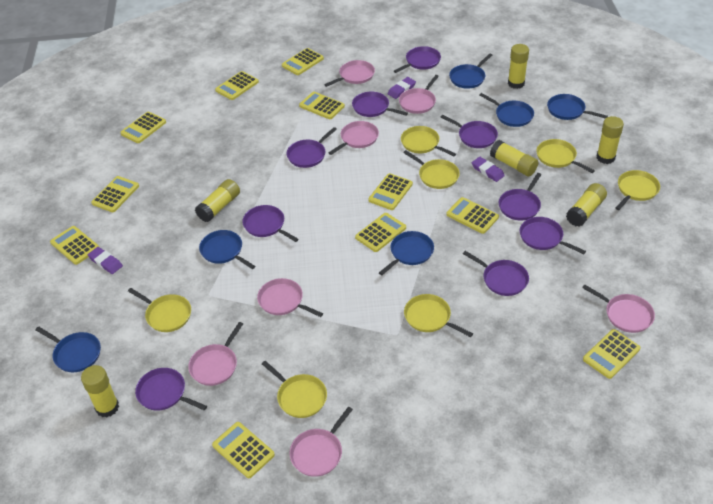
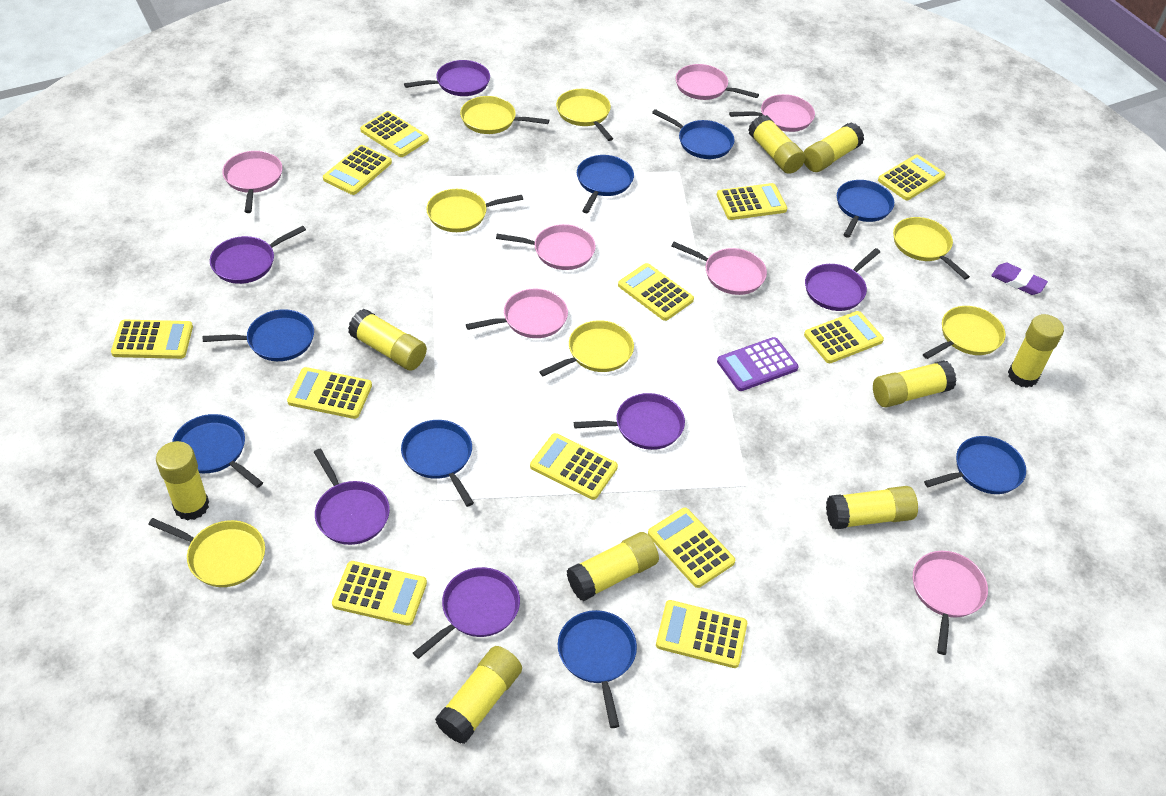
blue pan: 6 -> 8
purple calculator: 0 -> 1
purple eraser: 3 -> 1
purple pan: 9 -> 6
yellow calculator: 11 -> 12
yellow glue stick: 6 -> 9

